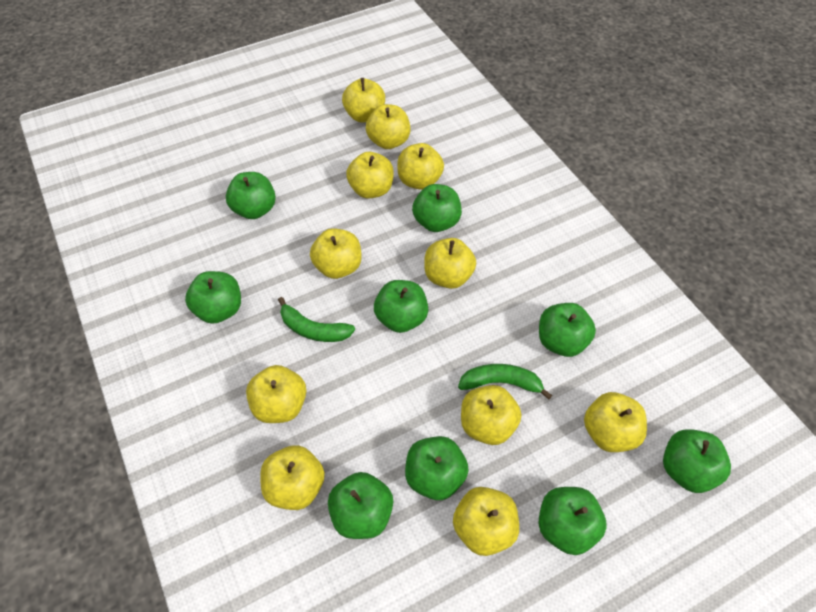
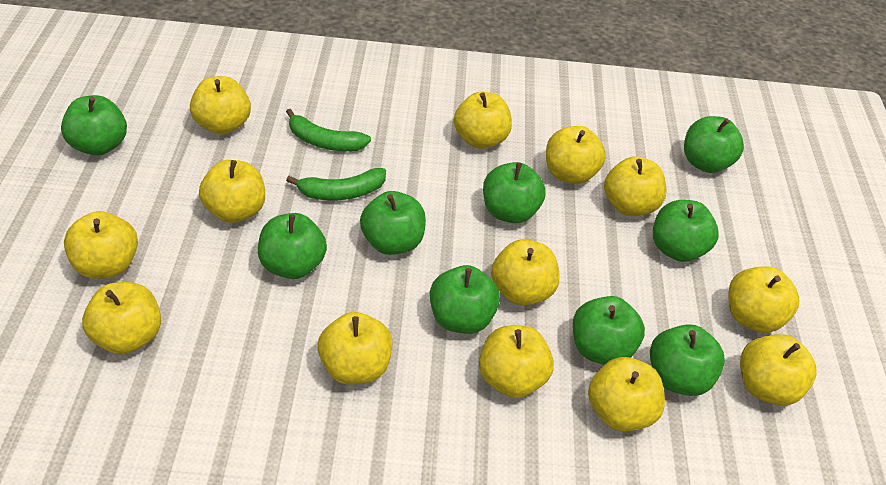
yellow apple: 11 -> 13

